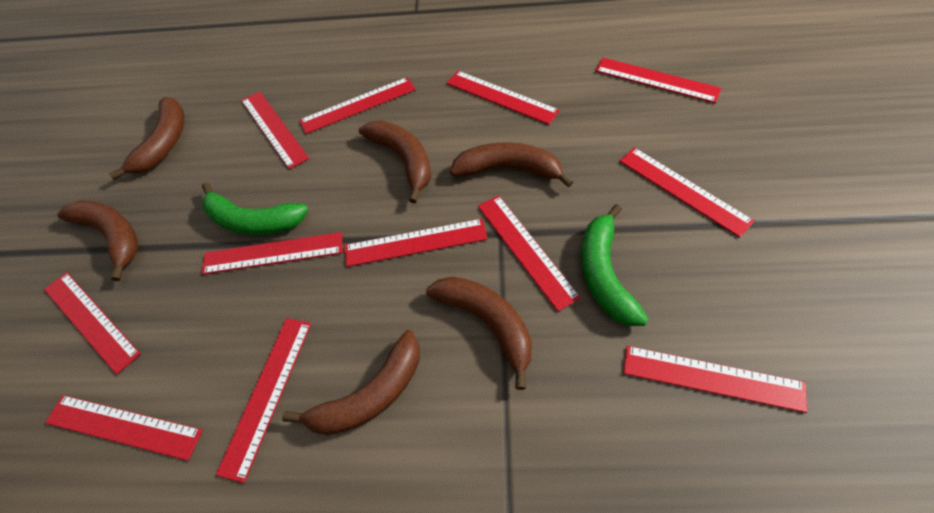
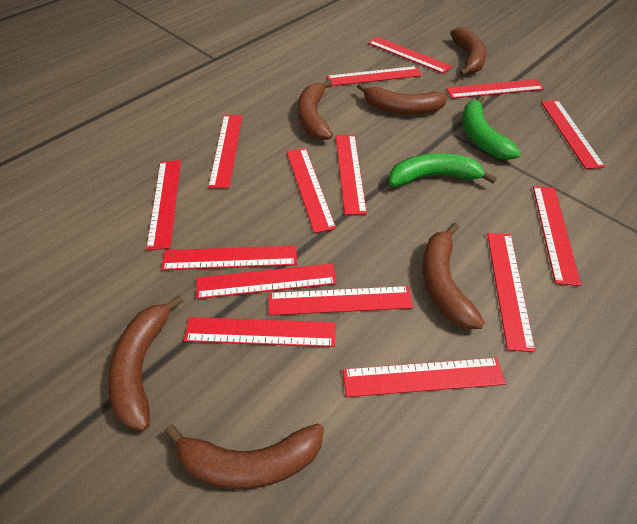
red ruler: 12 -> 15

